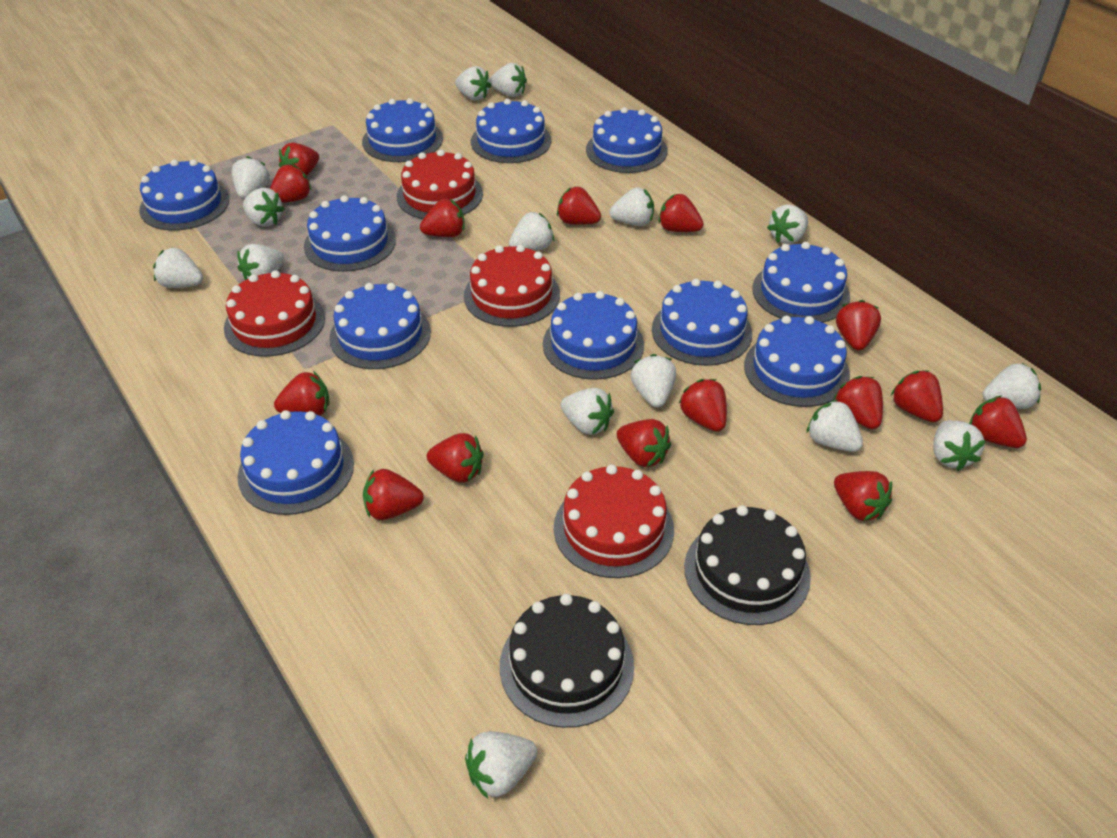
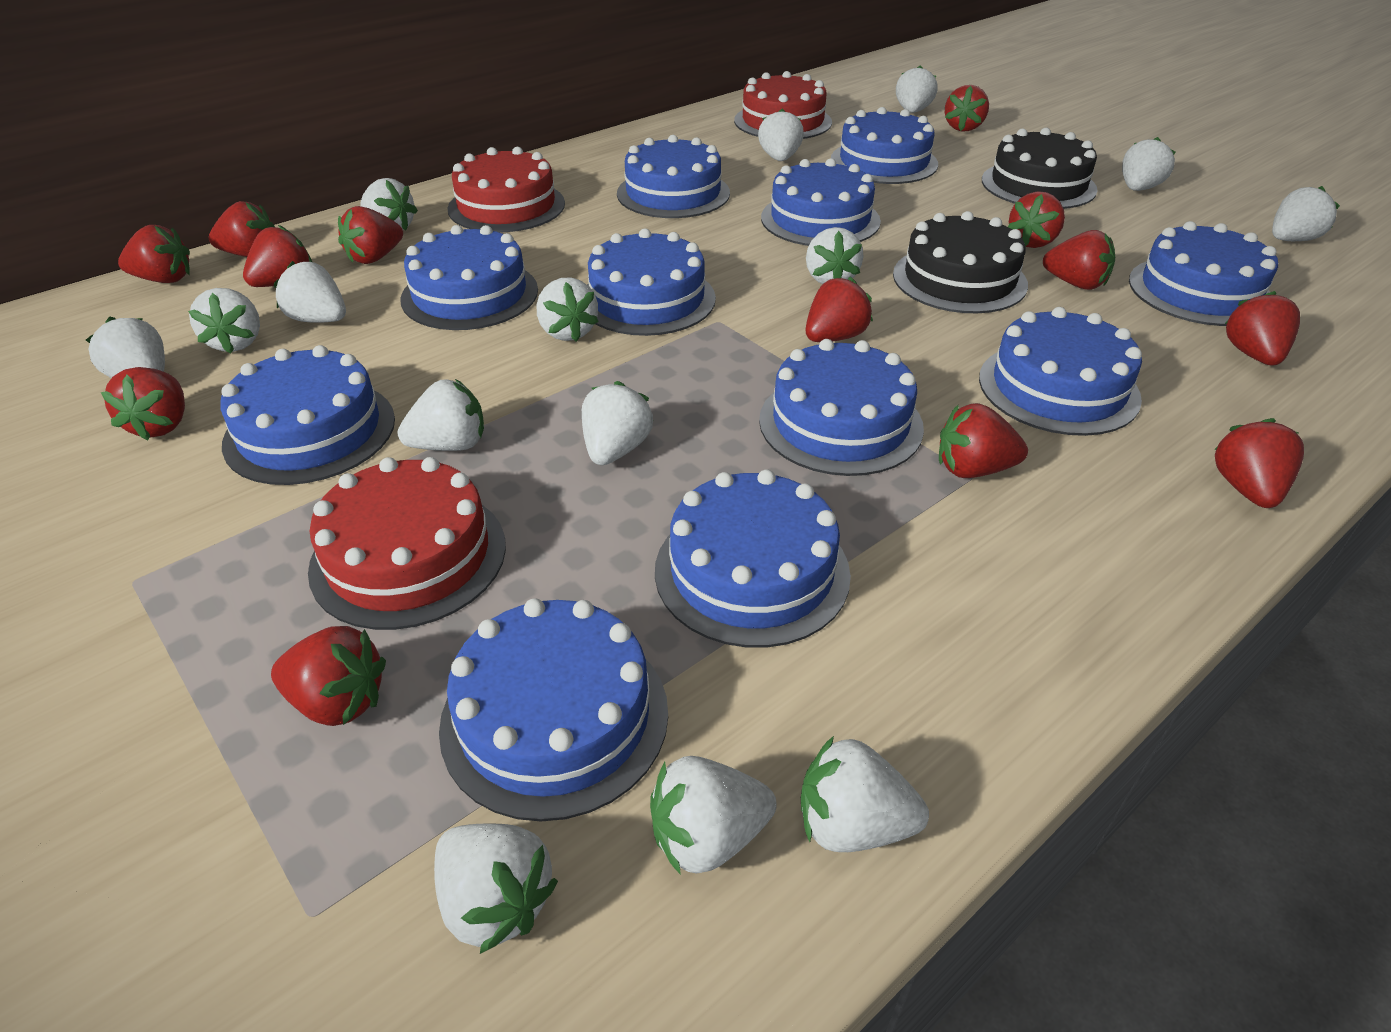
red cake: 4 -> 3
red strawberry: 15 -> 13

